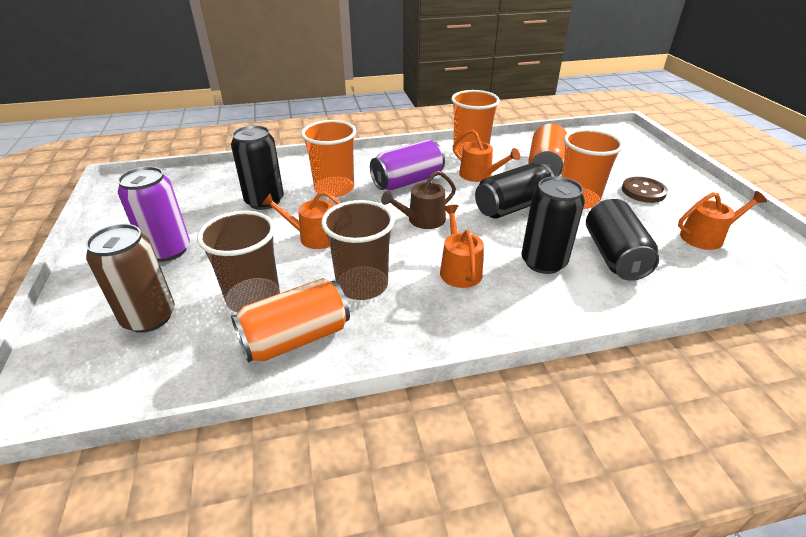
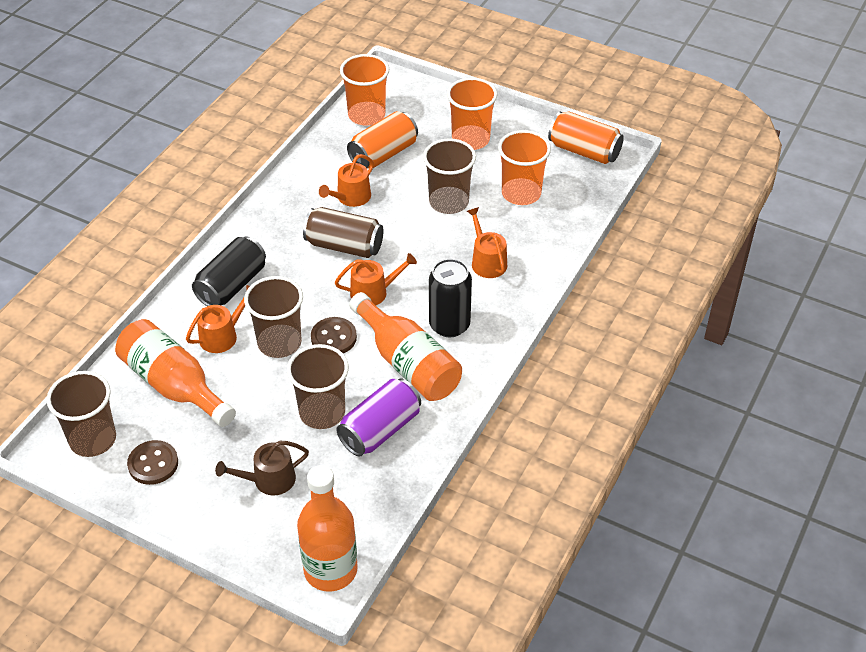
black can: 4 -> 2
brown button: 1 -> 2
brown cup: 2 -> 4
orange bottle: 0 -> 3
purple can: 2 -> 1

